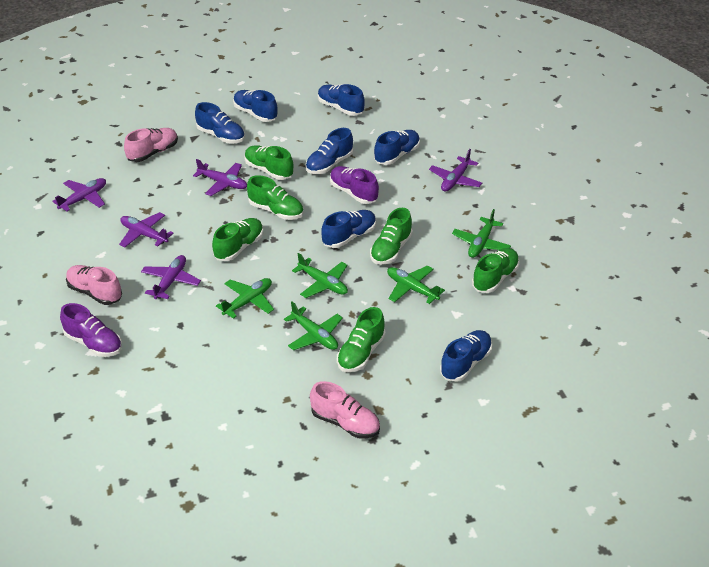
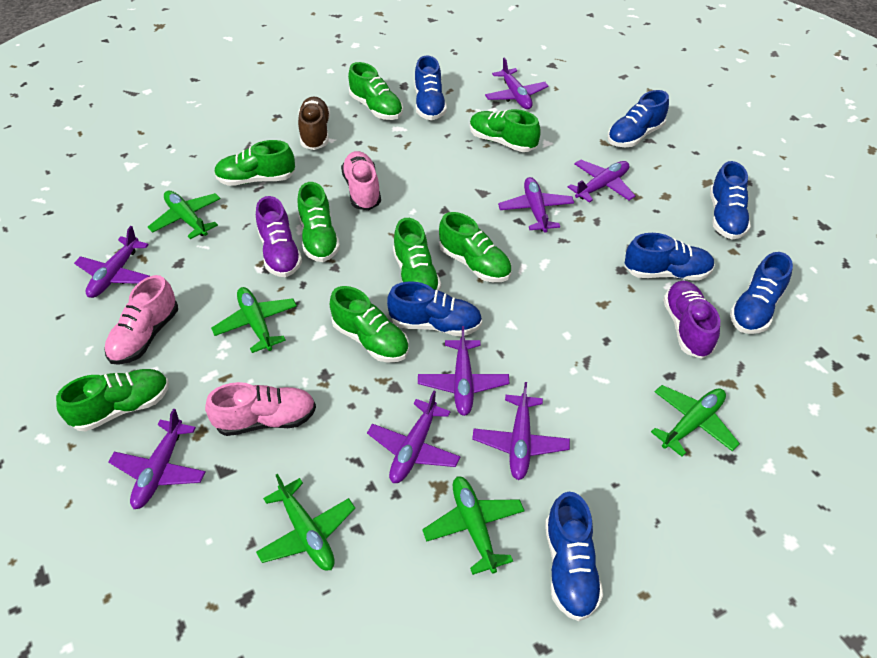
brown shoe: 0 -> 1
green shoe: 6 -> 8
purple plane: 5 -> 8

